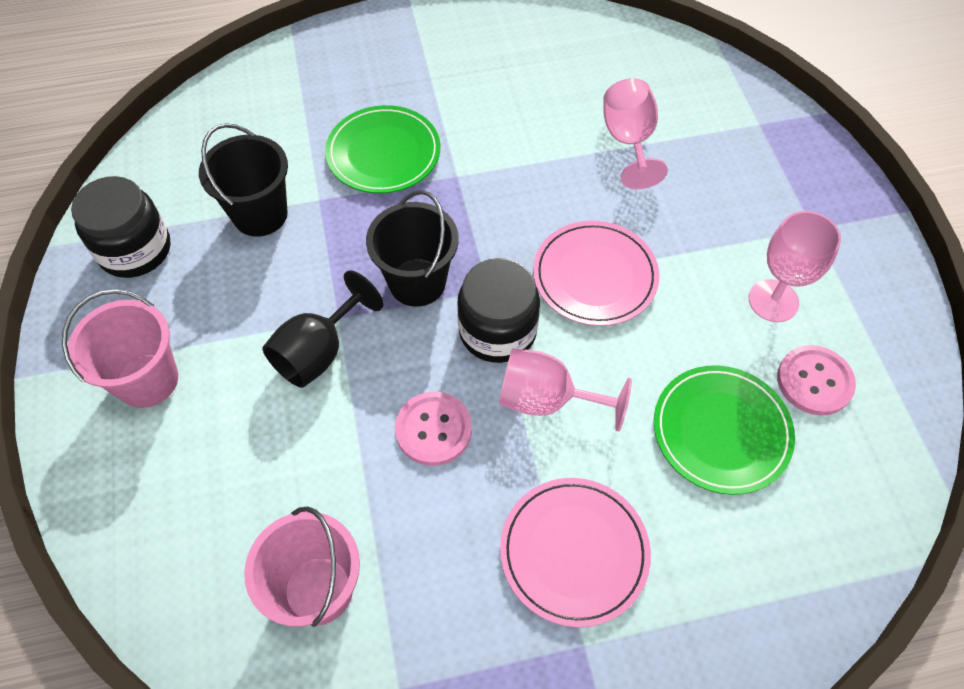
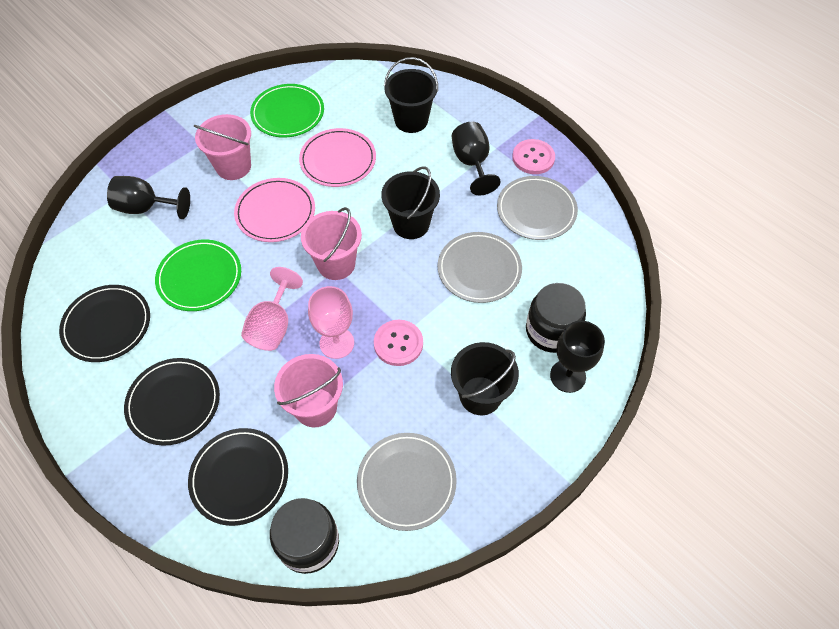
black bucket: 2 -> 3
black goblet: 1 -> 3
black plate: 0 -> 3
grey plate: 0 -> 3
pink bucket: 2 -> 3
pink goblet: 3 -> 2

